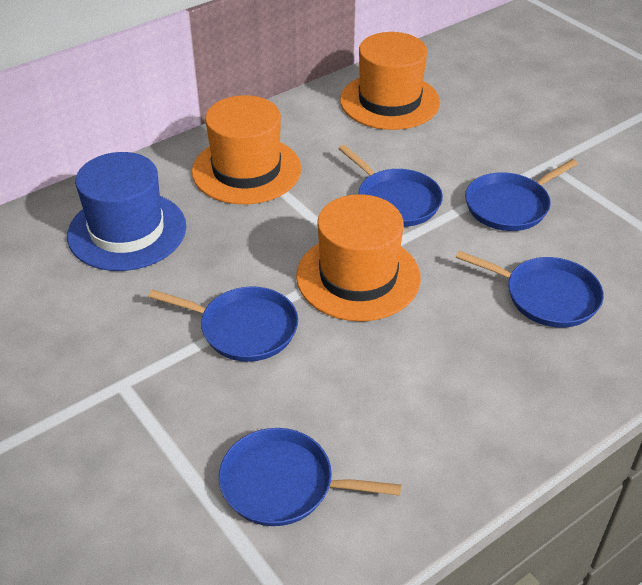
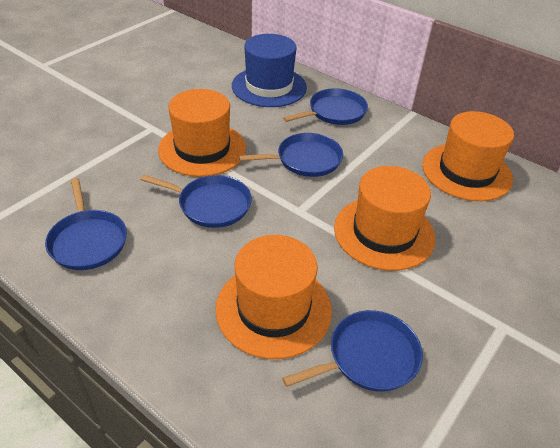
orange hat: 3 -> 4

